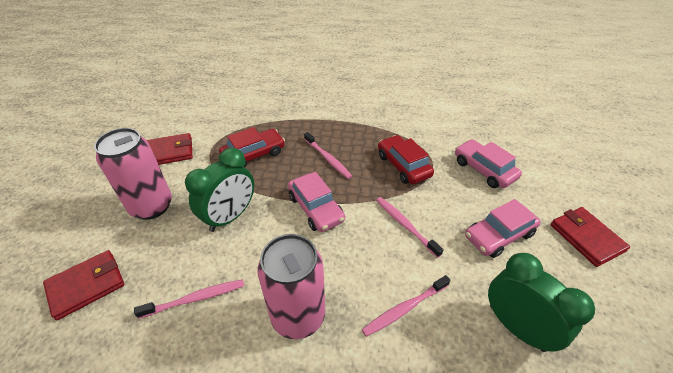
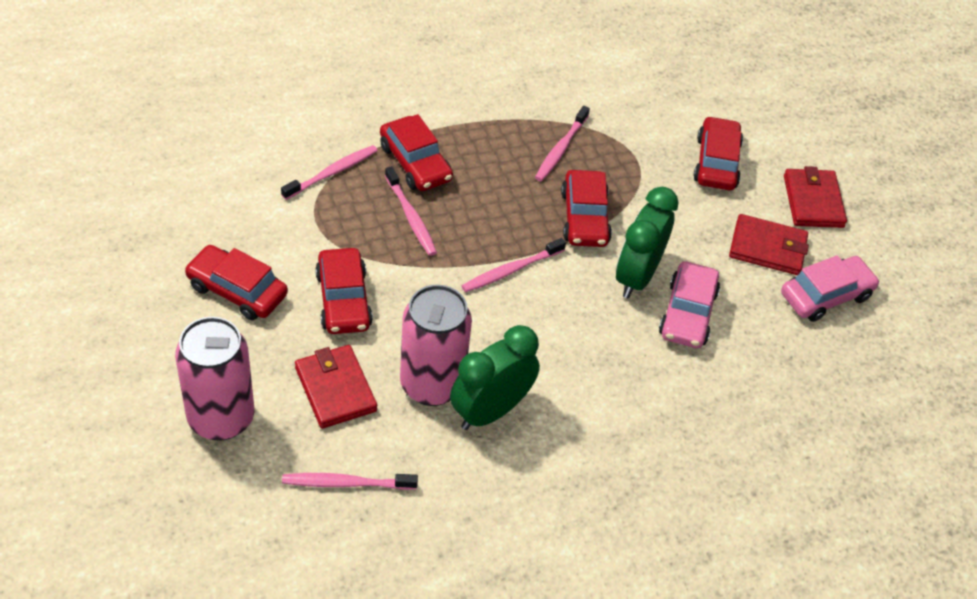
pink car: 3 -> 2
pink toothbrush: 4 -> 5
red car: 2 -> 5

